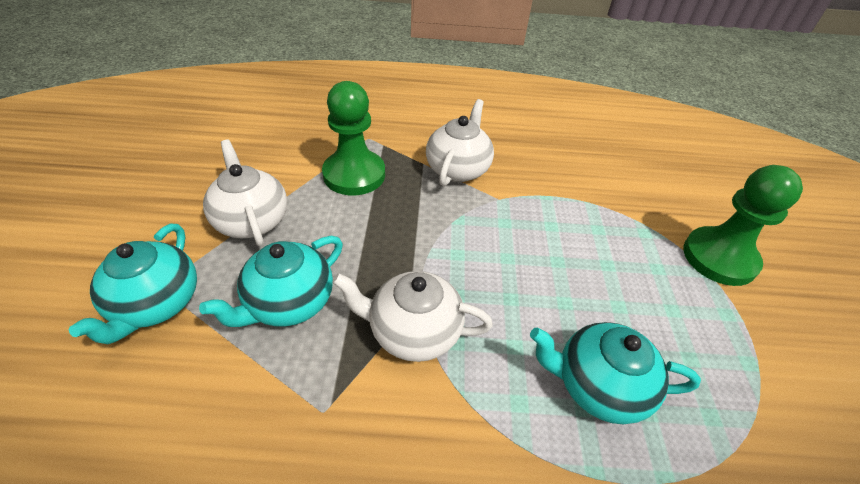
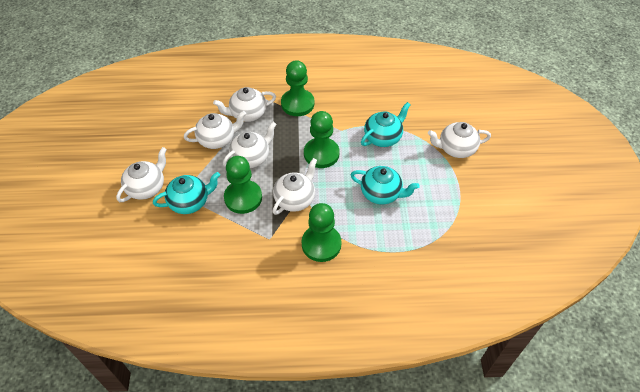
green pawn: 2 -> 4
white teapot: 3 -> 6

